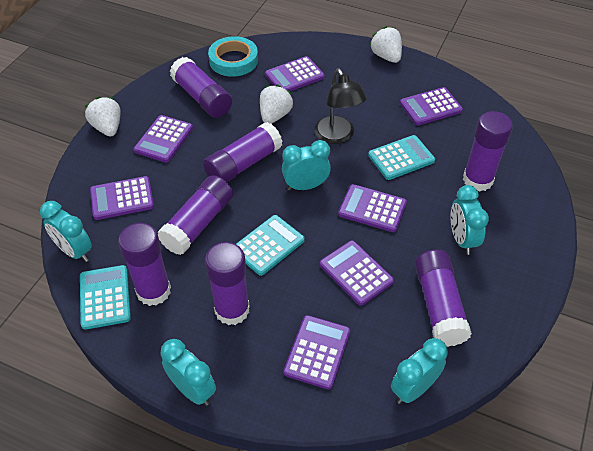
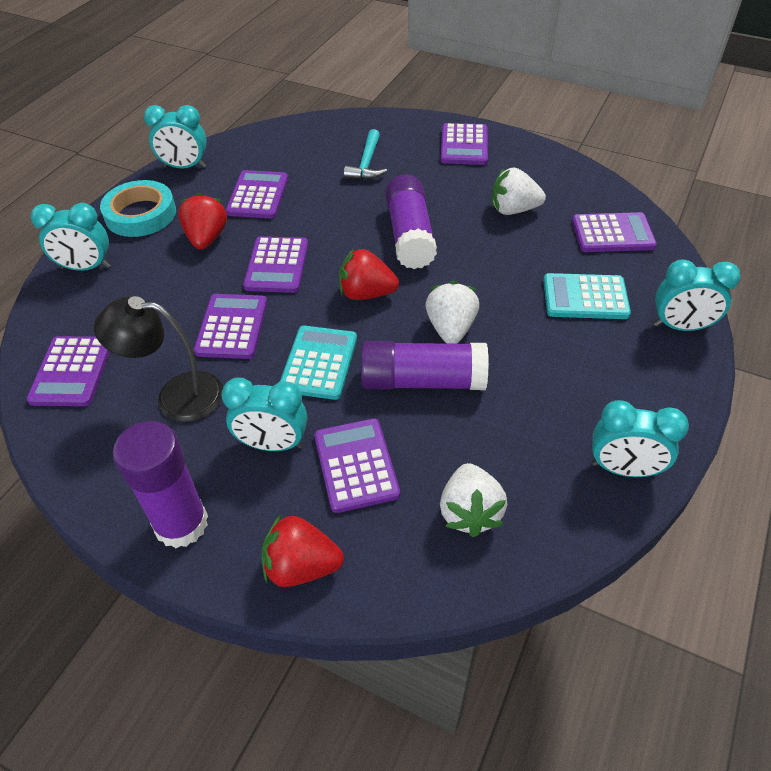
purple glue stick: 7 -> 3
red strawberry: 0 -> 3
turquoise calculator: 3 -> 2
turquoise hammer: 0 -> 1

